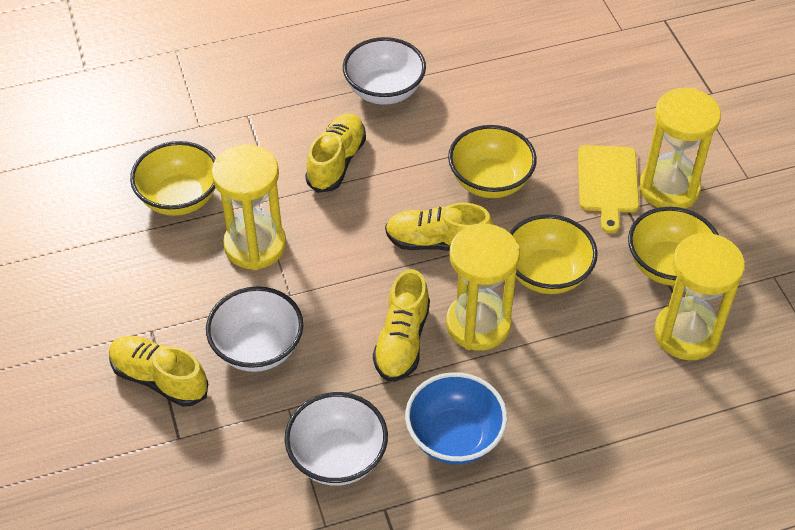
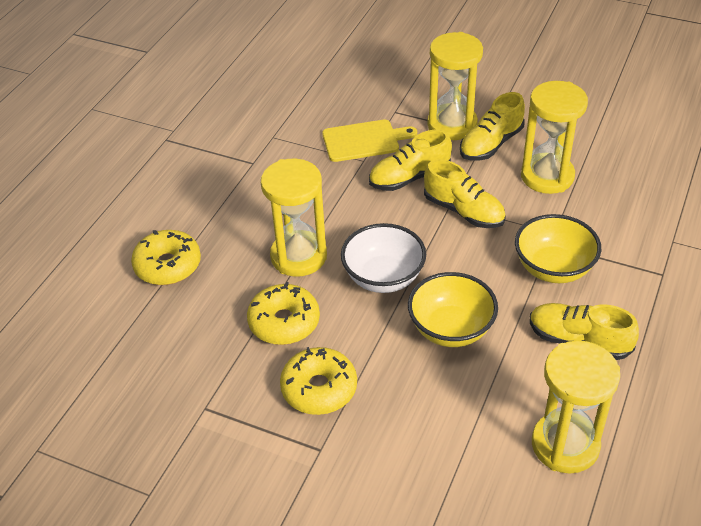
blue bowl: 1 -> 0
white bowl: 3 -> 1
yellow bowl: 4 -> 2
yellow donut: 0 -> 3

